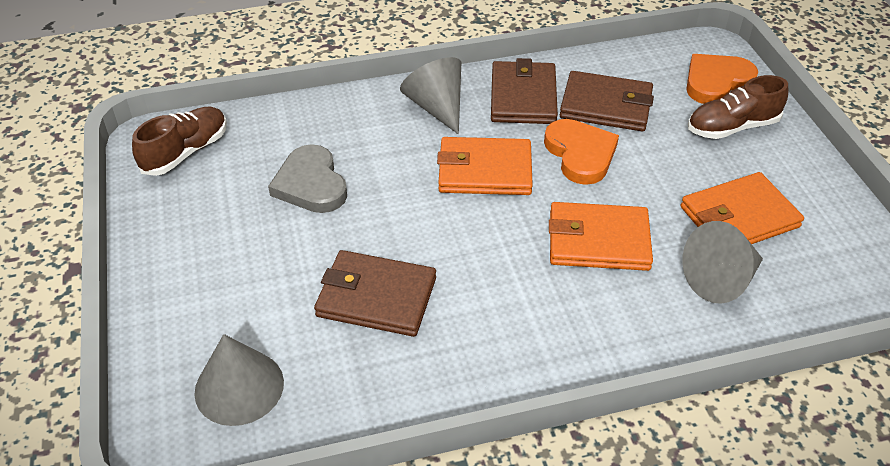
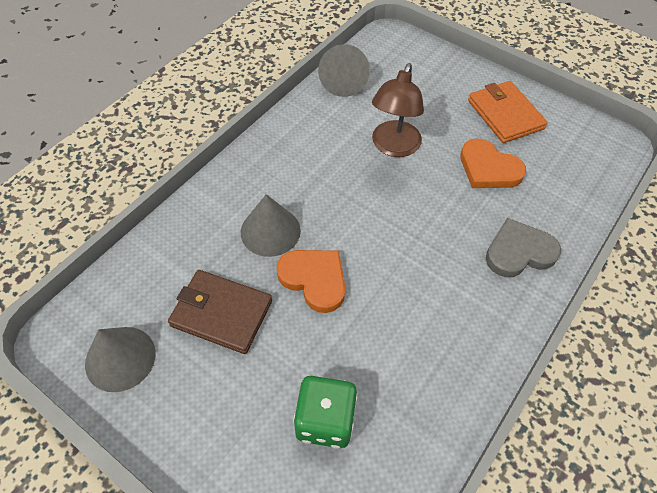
brown lamp: 0 -> 1
brown shoe: 2 -> 0
brown wallet: 3 -> 1
green dice: 0 -> 1
orange wallet: 3 -> 1

